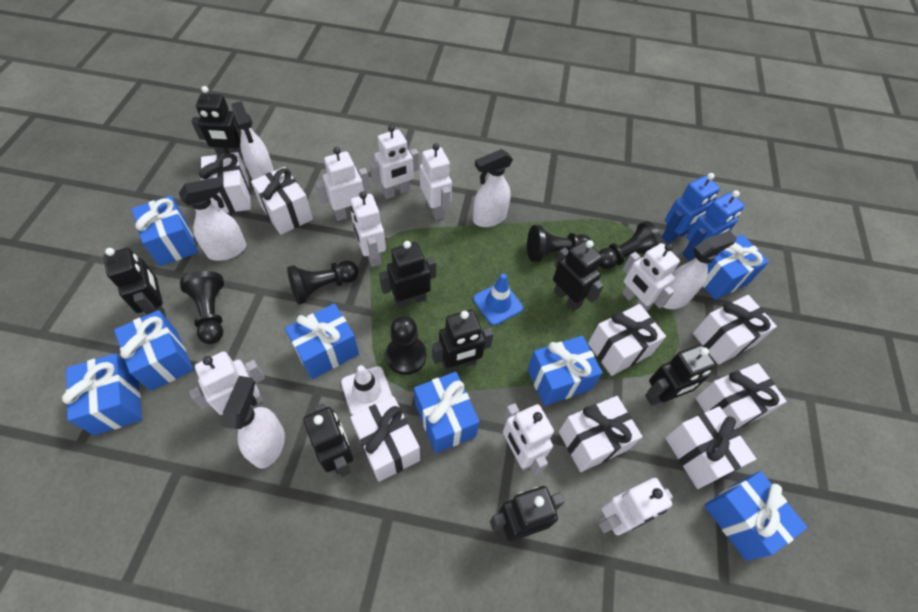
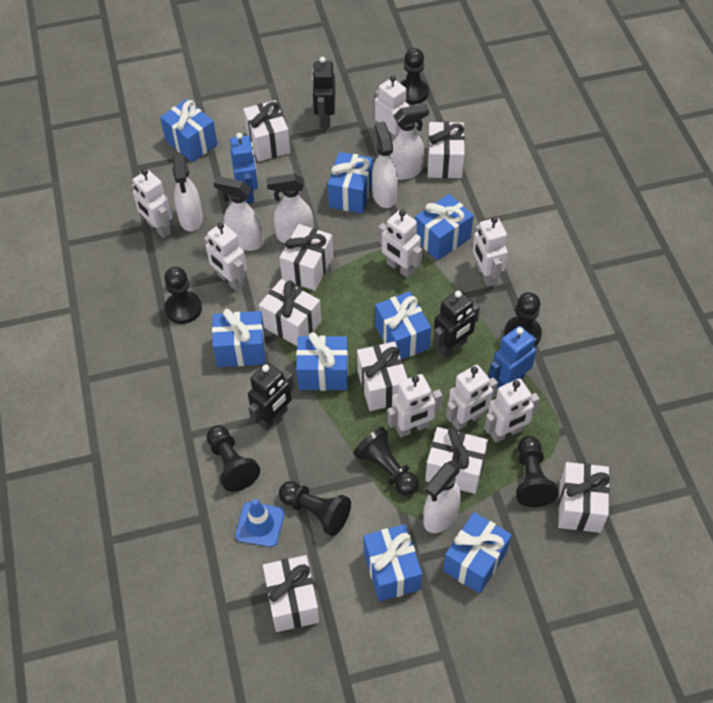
black pawn: 5 -> 7
black robot: 8 -> 3
white spray bottle: 5 -> 6
white traffic cone: 1 -> 0

